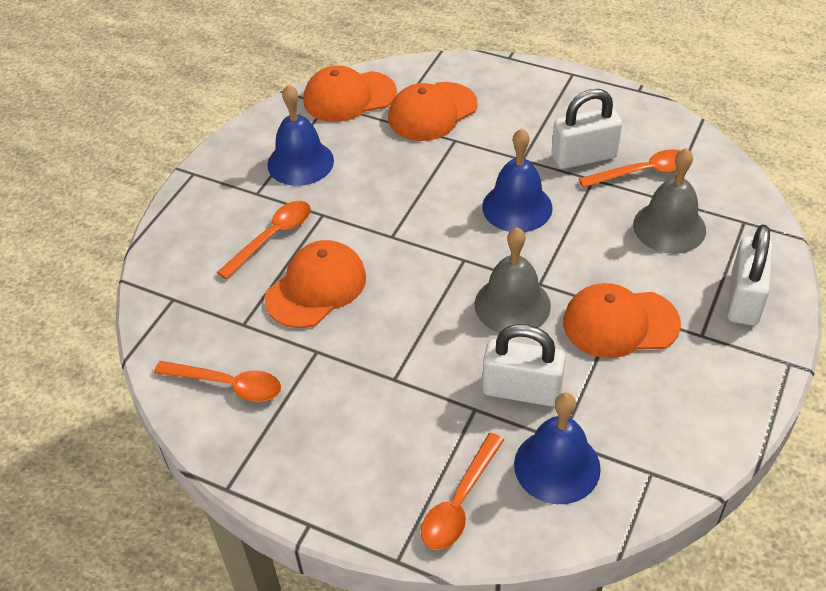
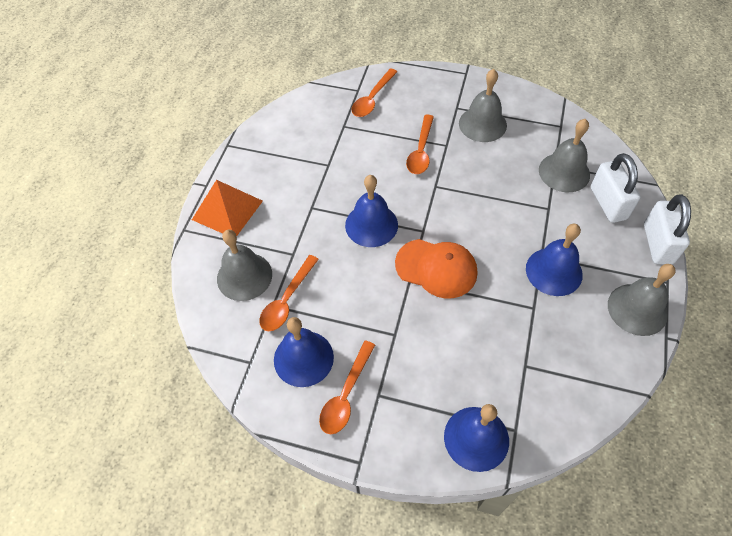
blue bell: 3 -> 4
grey bell: 2 -> 4
orange cap: 4 -> 1
orange pyramid: 0 -> 1
white padlock: 3 -> 2

